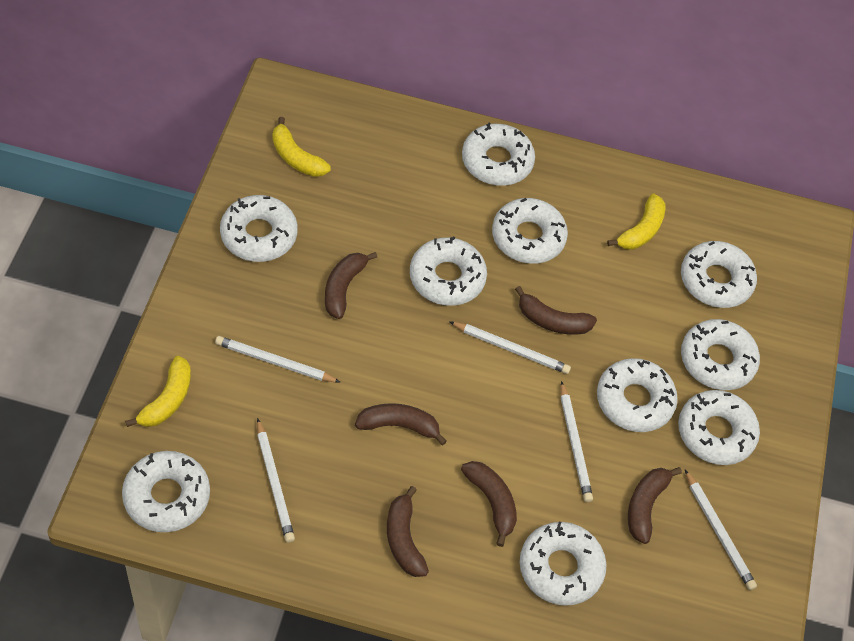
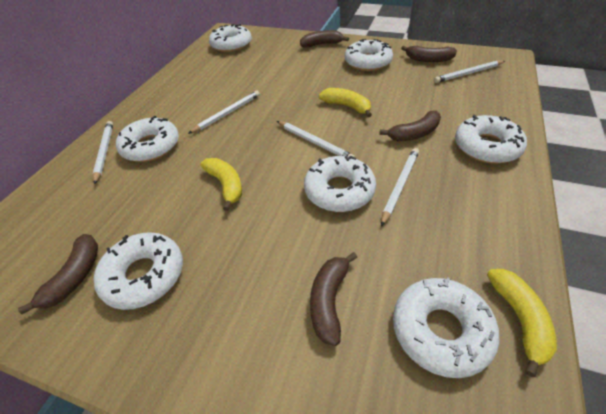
brown banana: 6 -> 5
white donut: 10 -> 7

